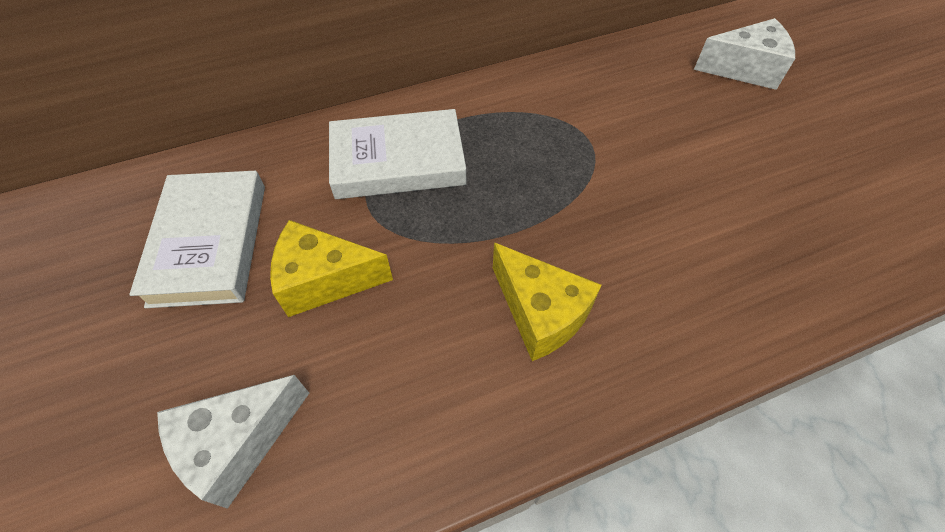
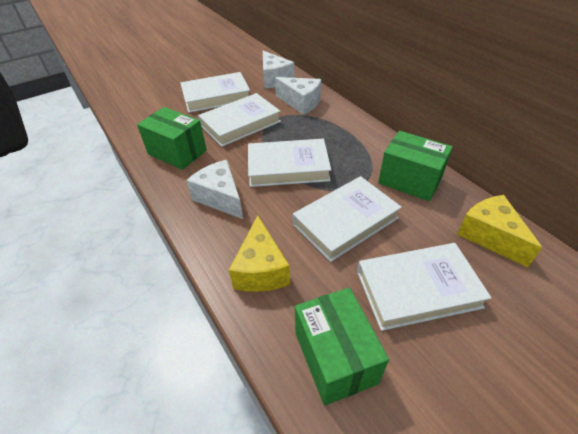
green box: 0 -> 3
white book: 2 -> 5
white cheese: 2 -> 3

